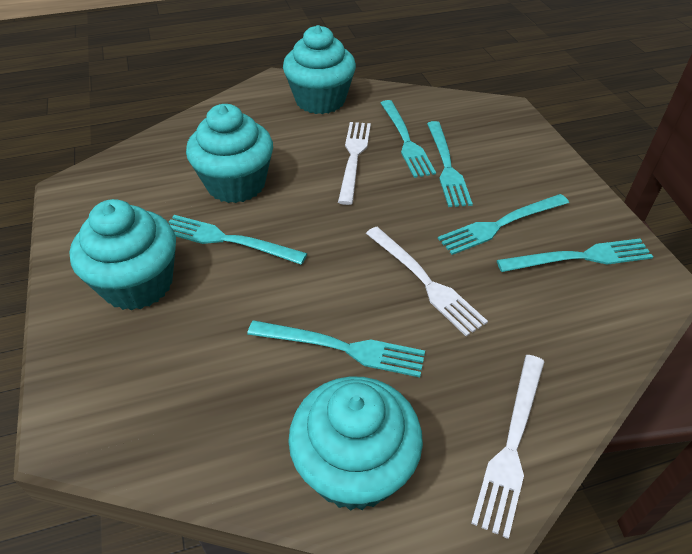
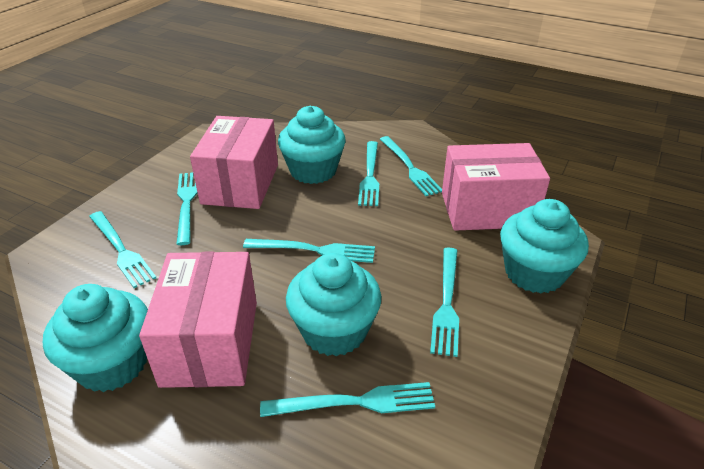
pink box: 0 -> 3
turquoise fork: 6 -> 7
white fork: 3 -> 0

